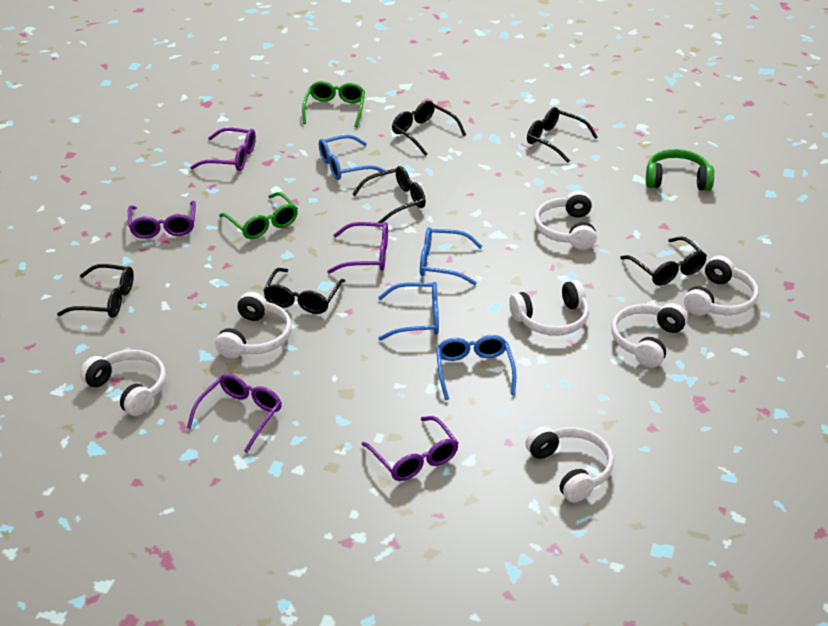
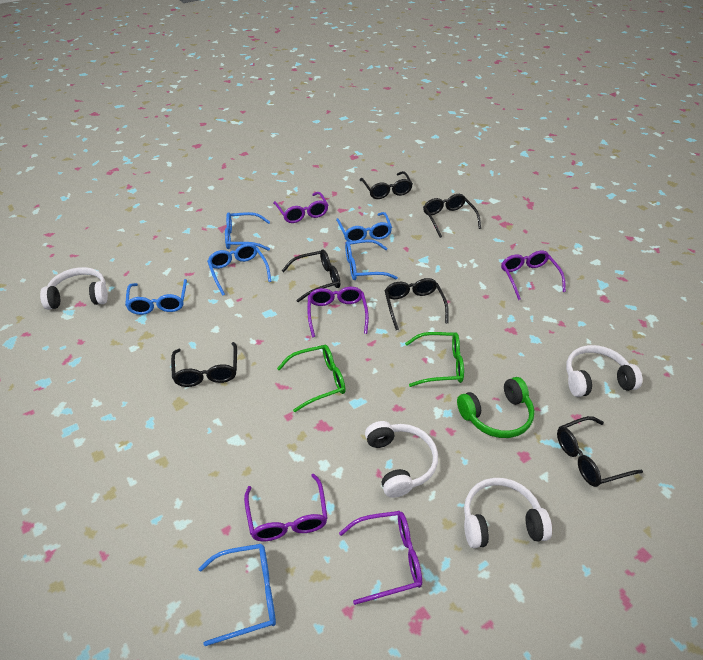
blue glasses: 4 -> 6
white headphones: 7 -> 4

